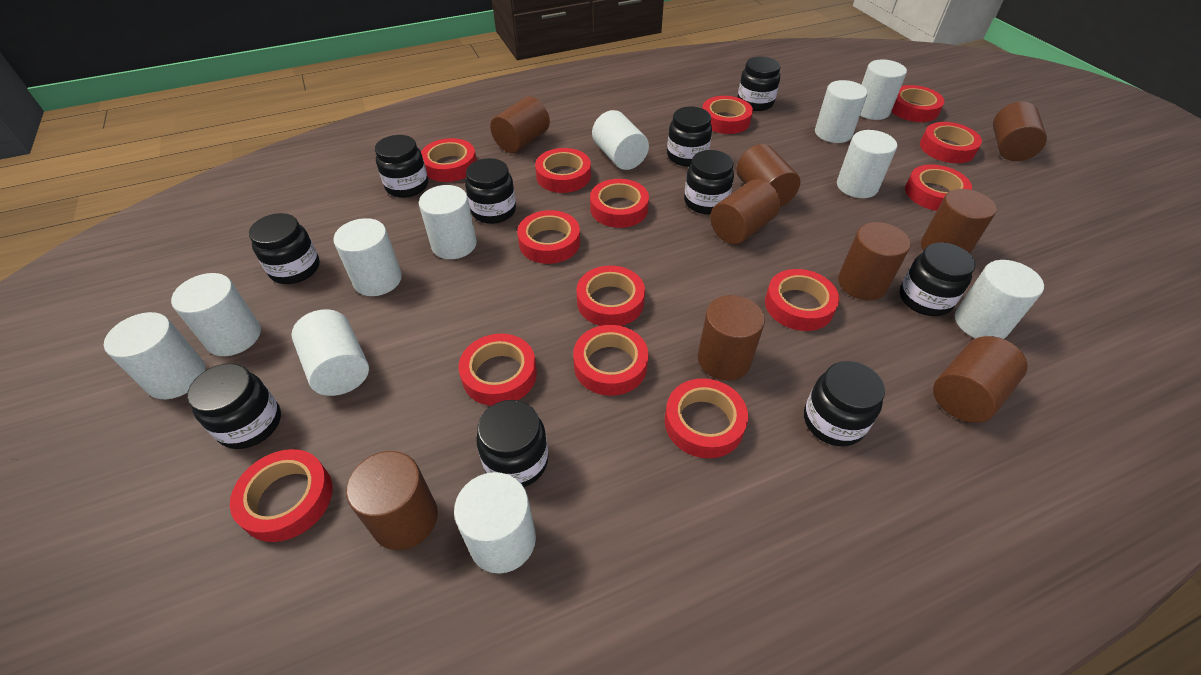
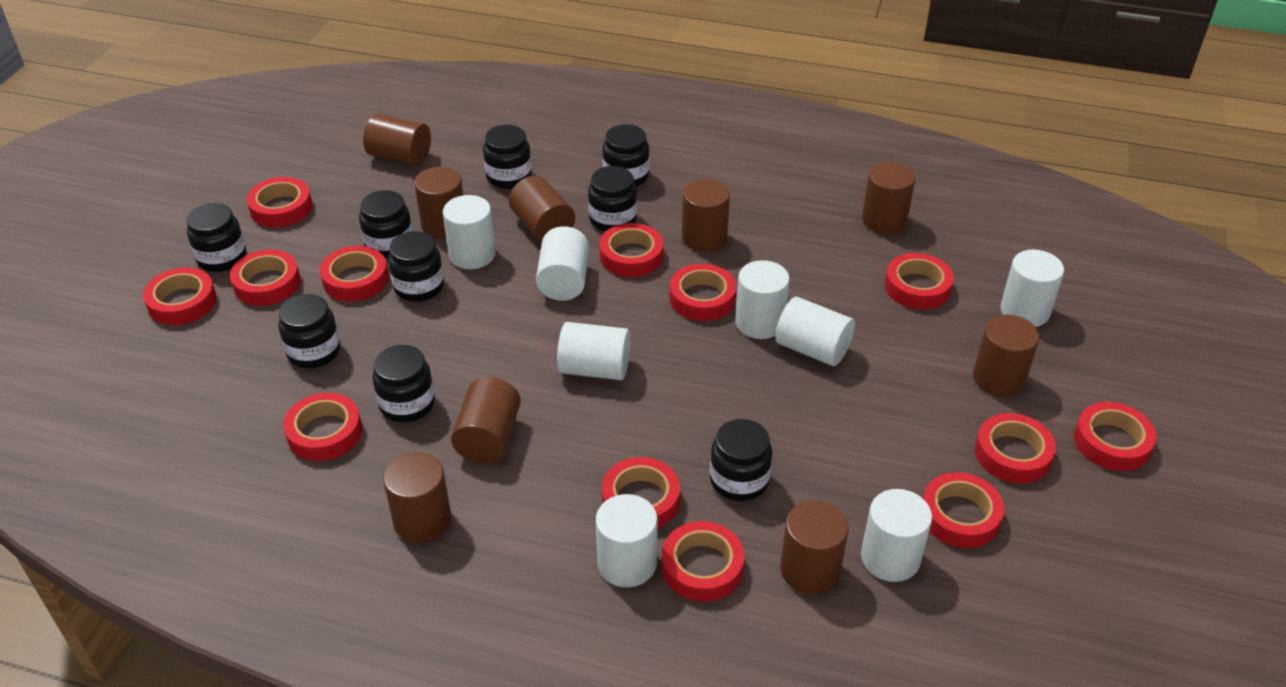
black jar: 10 -> 9
red tape: 14 -> 13
white cylinder: 11 -> 8

